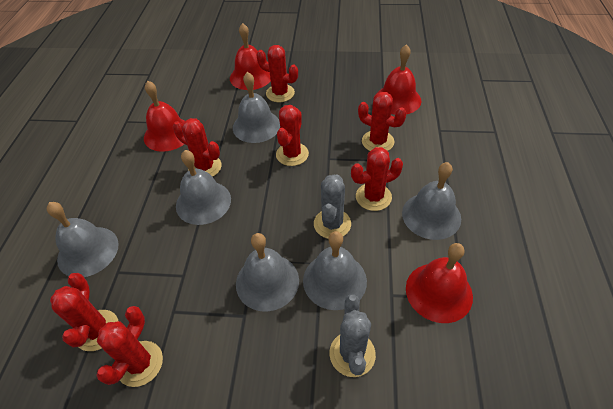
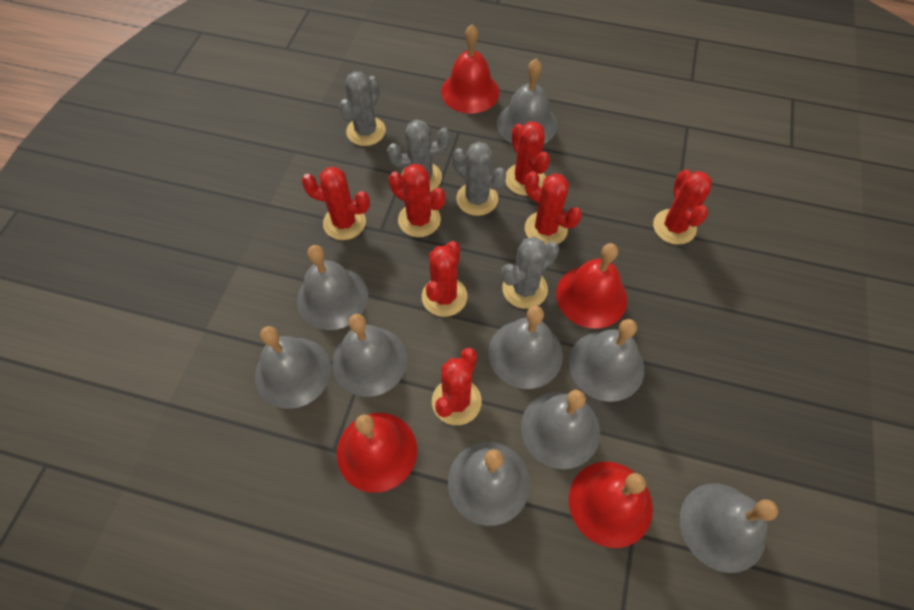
grey bell: 6 -> 9
grey cactus: 2 -> 4

